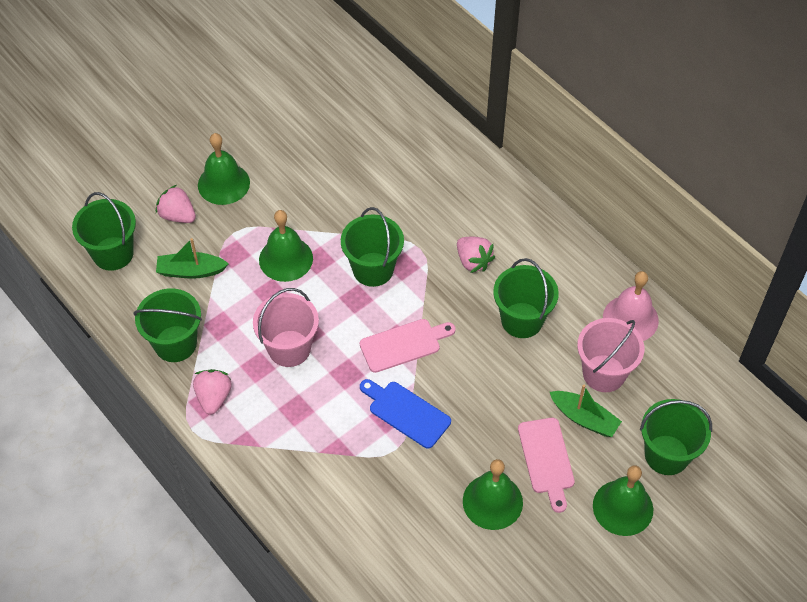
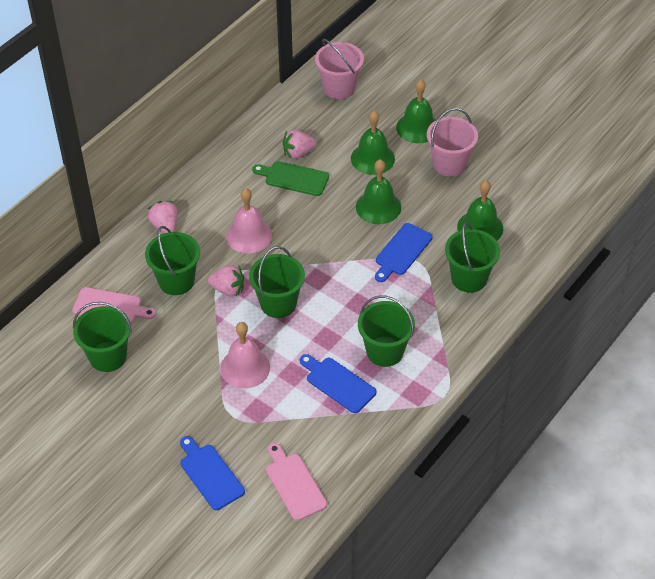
blue cutting board: 1 -> 3
green boat: 2 -> 0
green cutting board: 0 -> 1
pink bell: 1 -> 2

